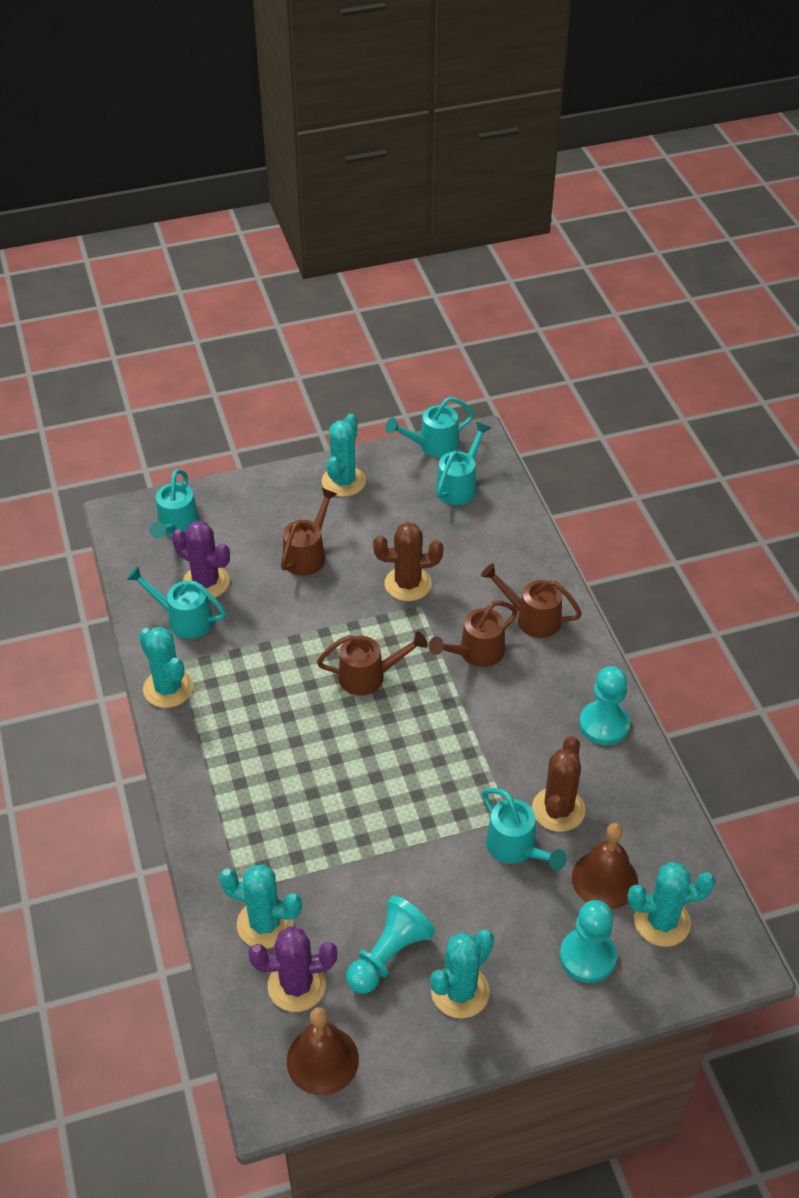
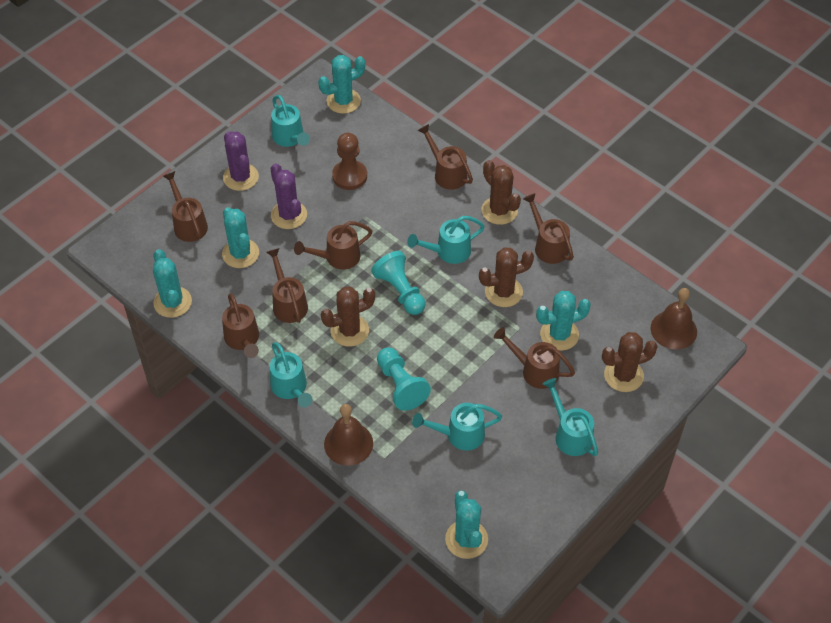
brown cactus: 2 -> 4
brown pawn: 0 -> 1
brown watering can: 4 -> 7
turquoise pawn: 3 -> 2

